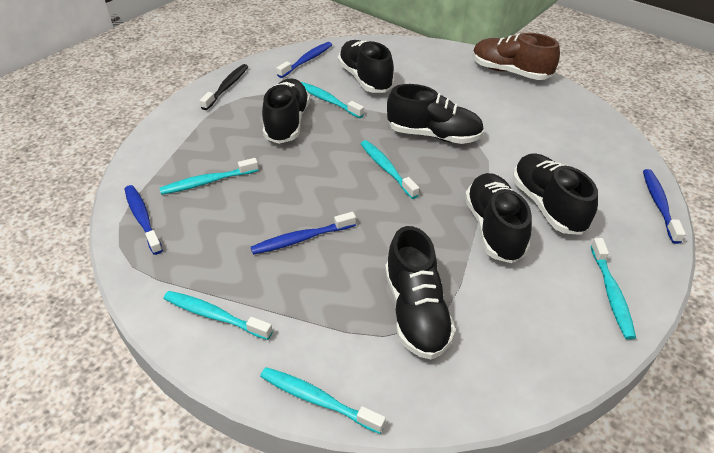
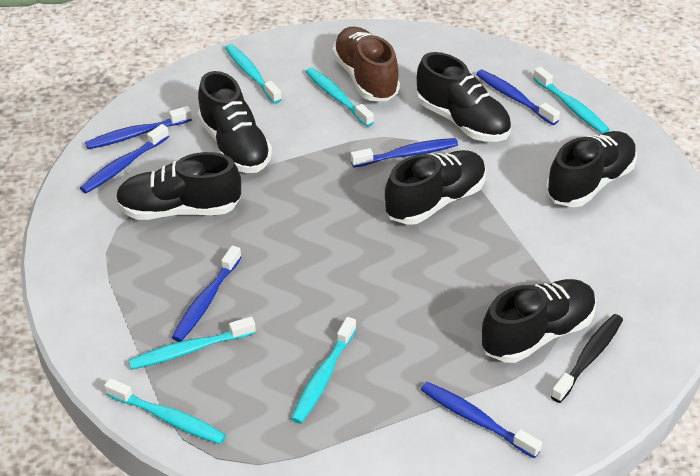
blue toothbrush: 4 -> 6

